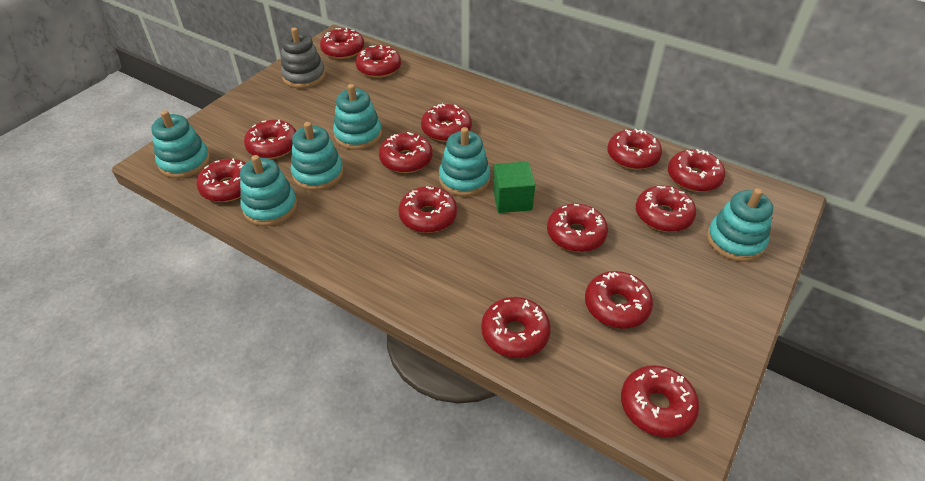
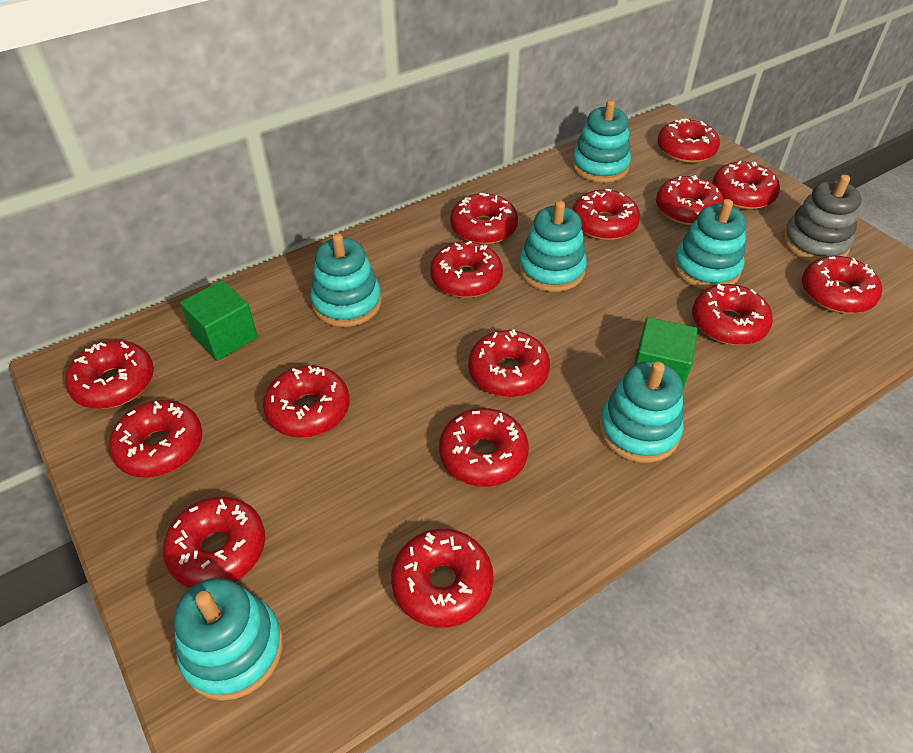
green cube: 1 -> 2
red donut: 14 -> 15

